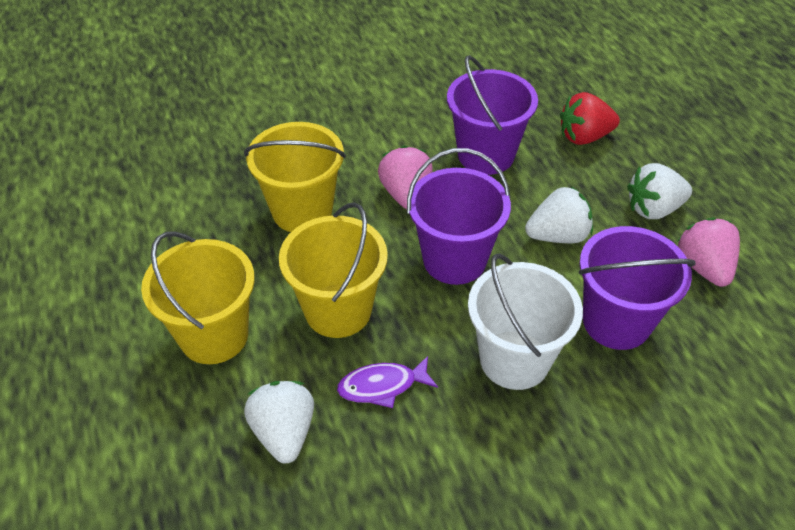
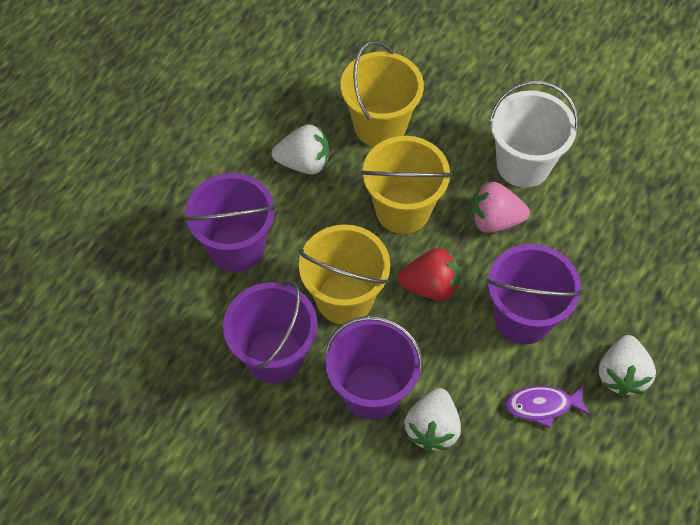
pink strawberry: 2 -> 1
purple bucket: 3 -> 4

